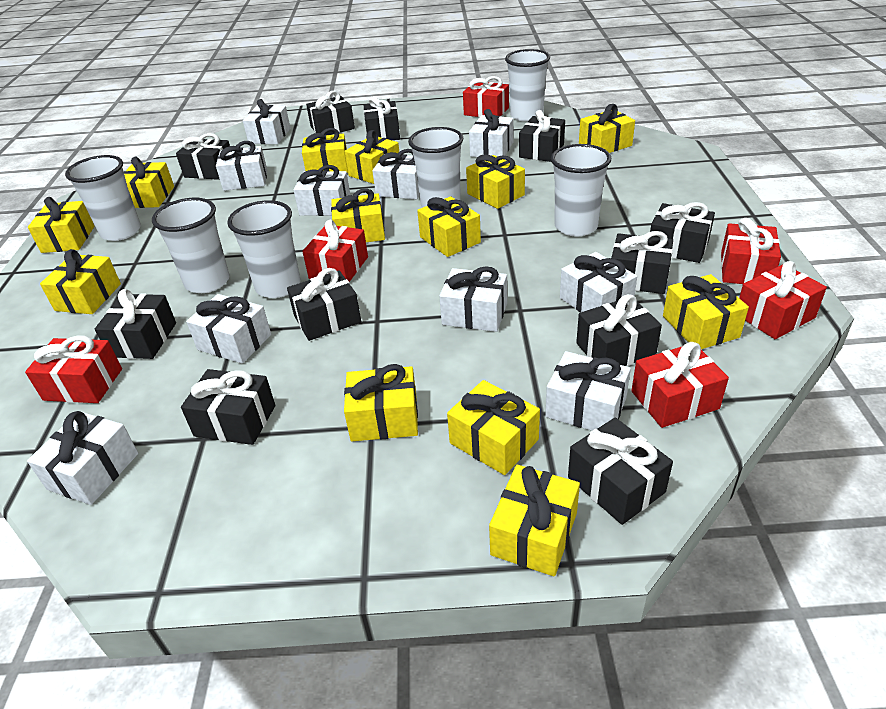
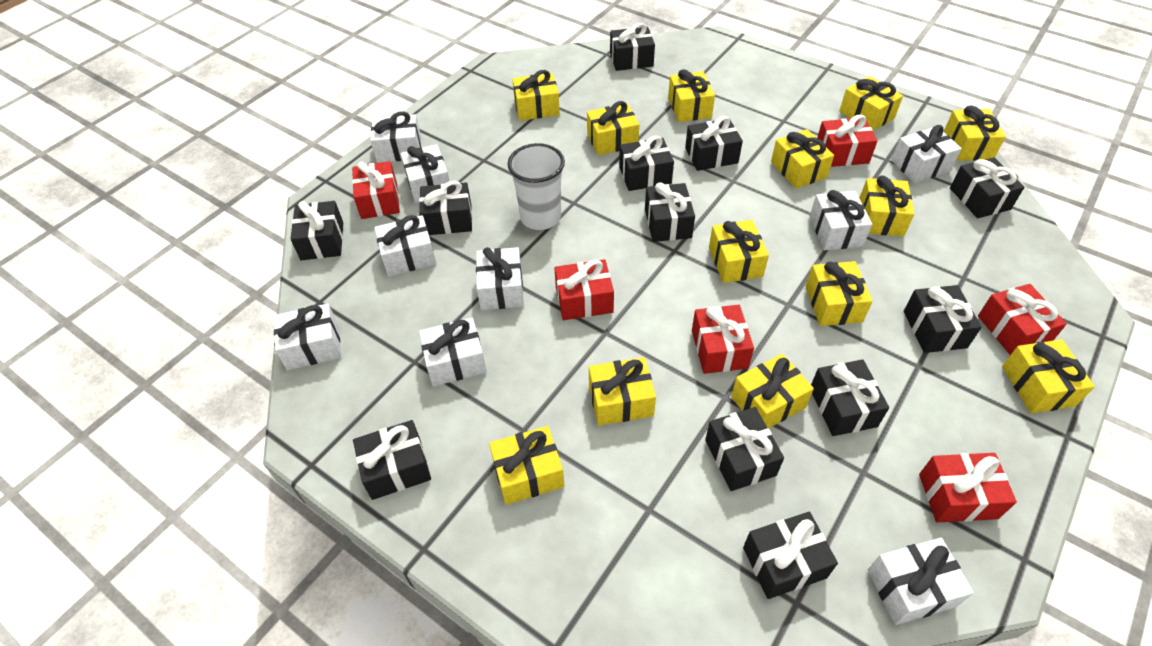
black gift: 11 -> 12
white cup: 6 -> 1
white gift: 10 -> 9

